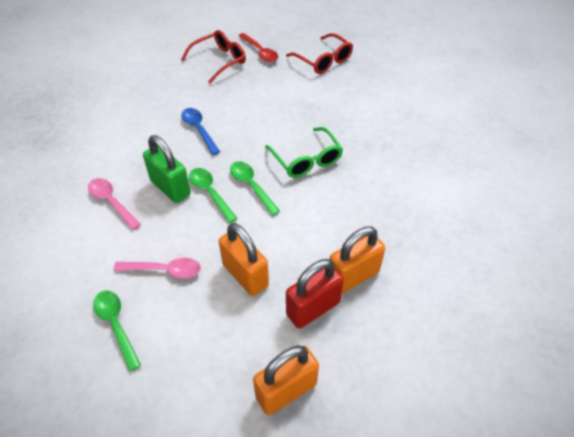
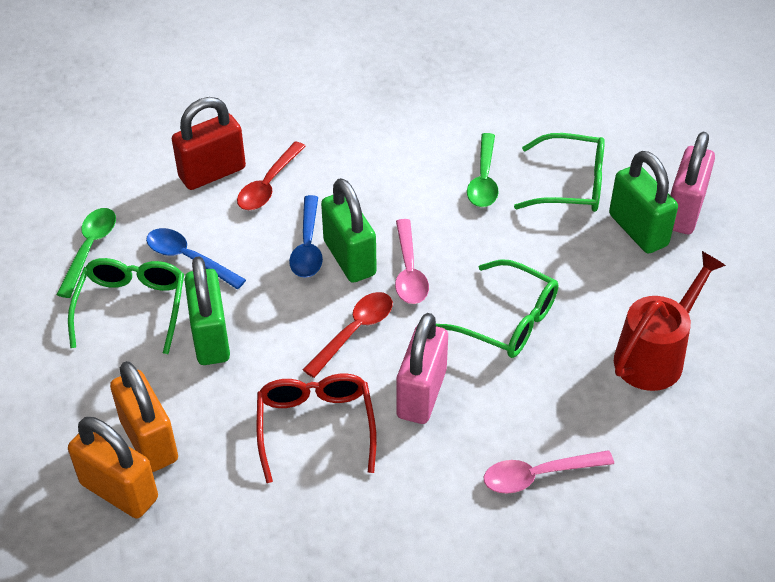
blue spoon: 1 -> 2
green glasses: 1 -> 3
green padlock: 1 -> 3
green spoon: 3 -> 2
orange padlock: 3 -> 2
pink padlock: 0 -> 2
red glasses: 2 -> 1
red spoon: 1 -> 2
red watering can: 0 -> 1

